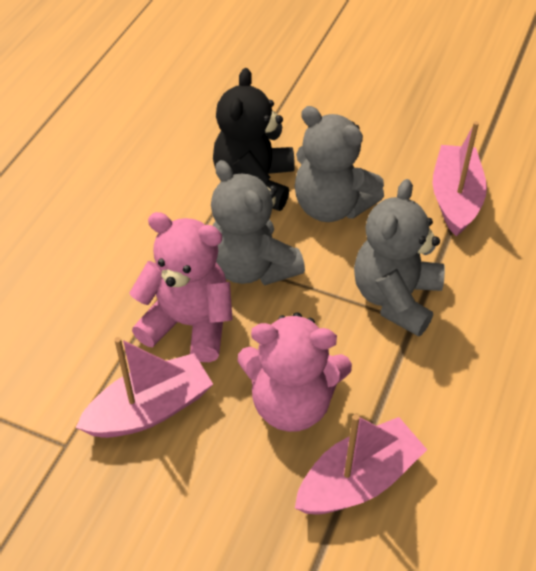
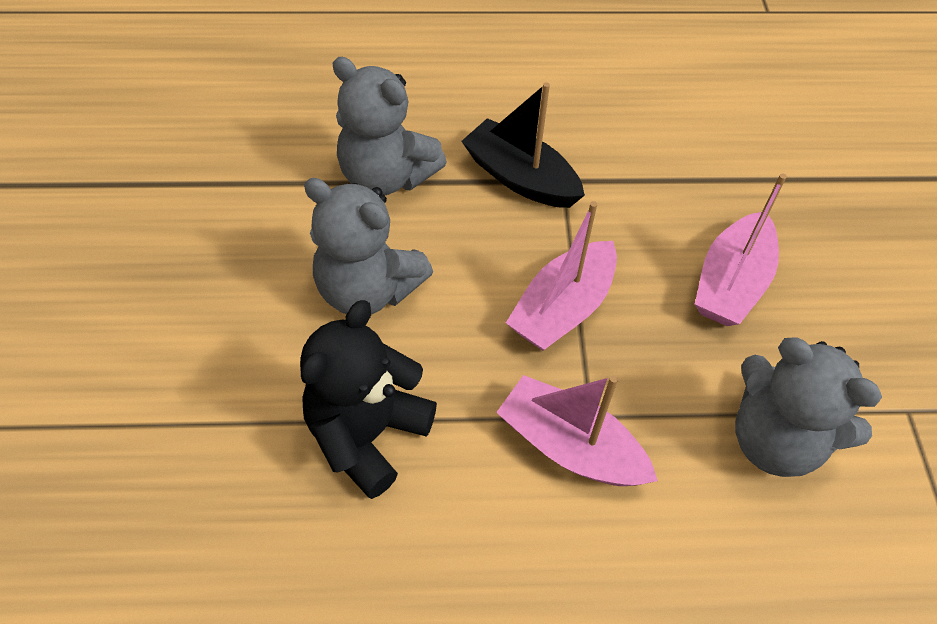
black boat: 0 -> 1
pink teddy bear: 2 -> 0

